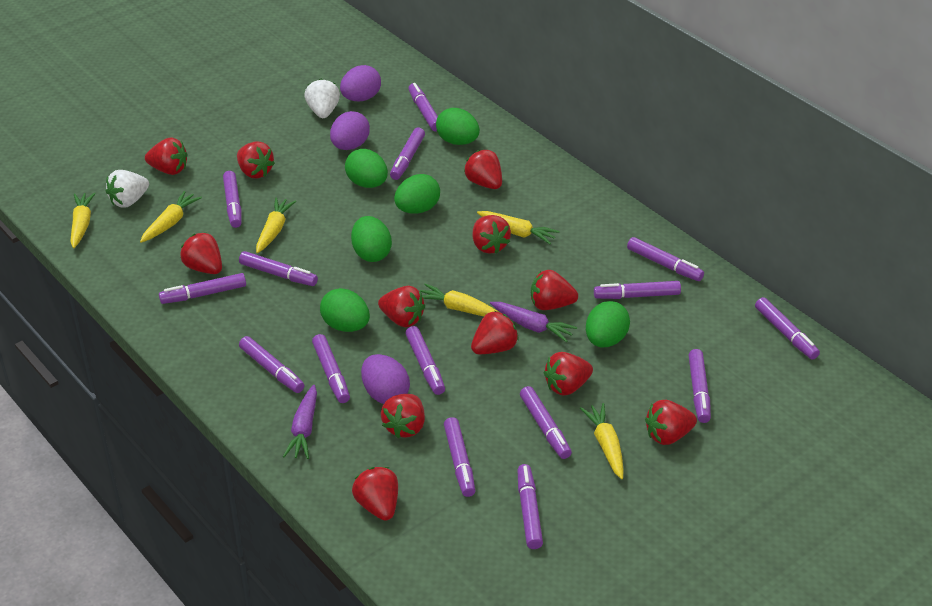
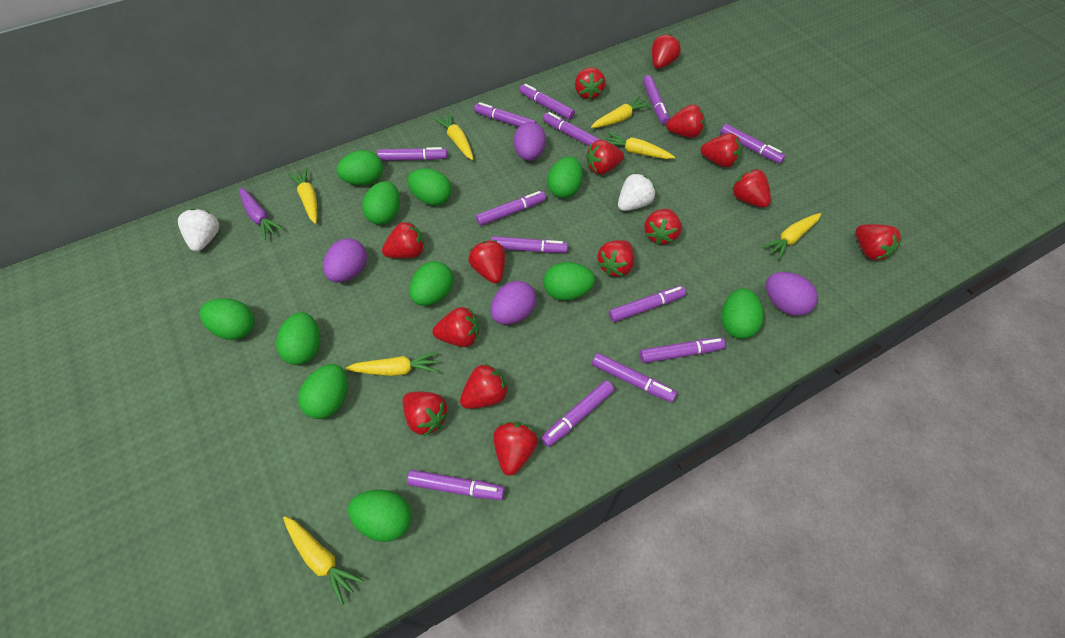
green egg: 6 -> 11
purple carrot: 2 -> 1
purple egg: 3 -> 4
purple marker: 15 -> 13
red strawberry: 12 -> 15
yellow carrot: 6 -> 7

